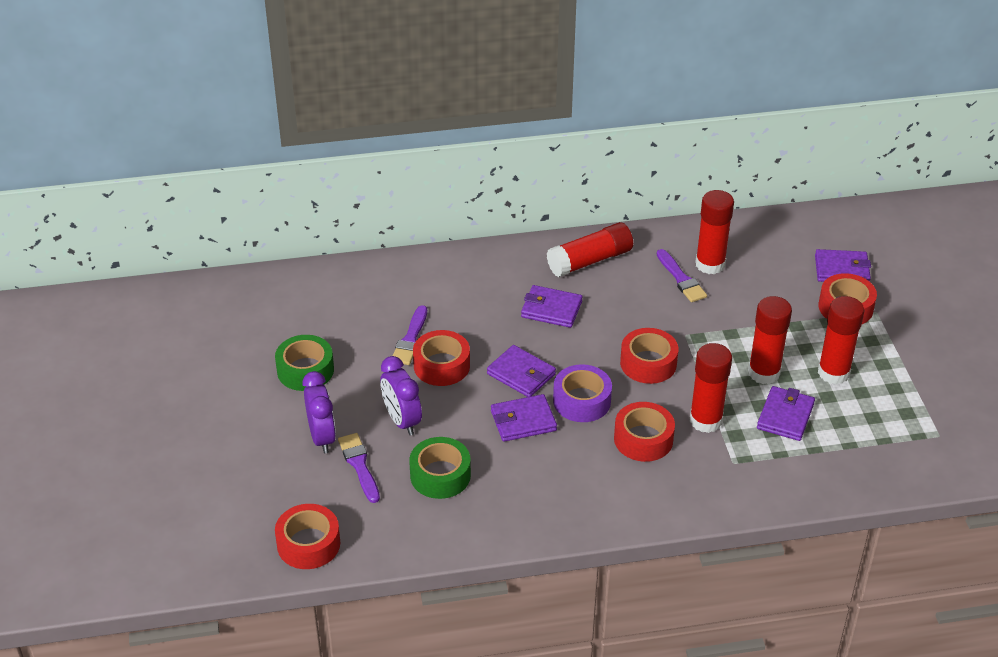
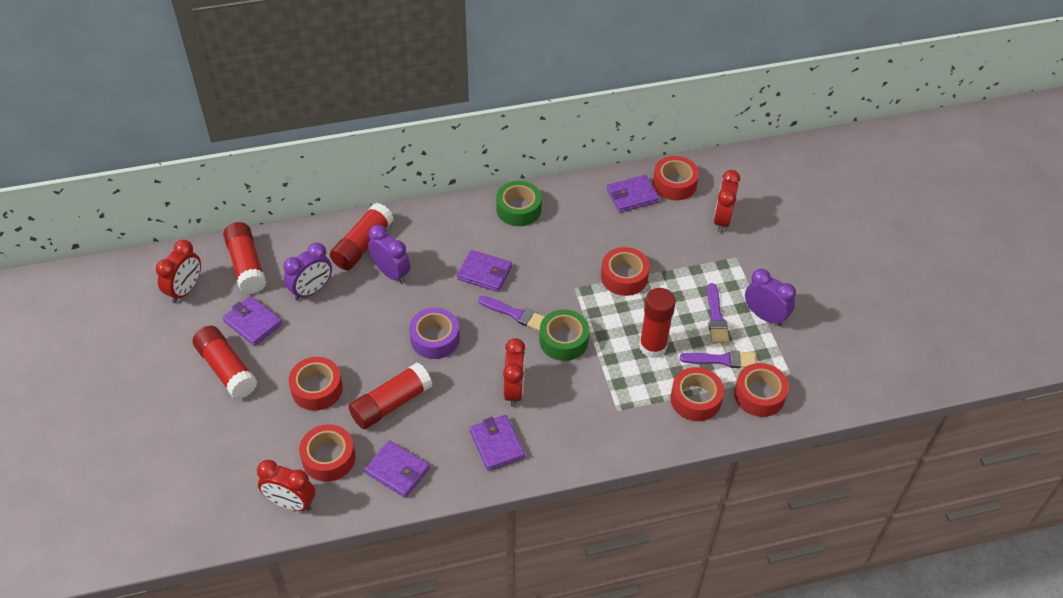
purple clock: 2 -> 3
red clock: 0 -> 4
red tape: 5 -> 6

